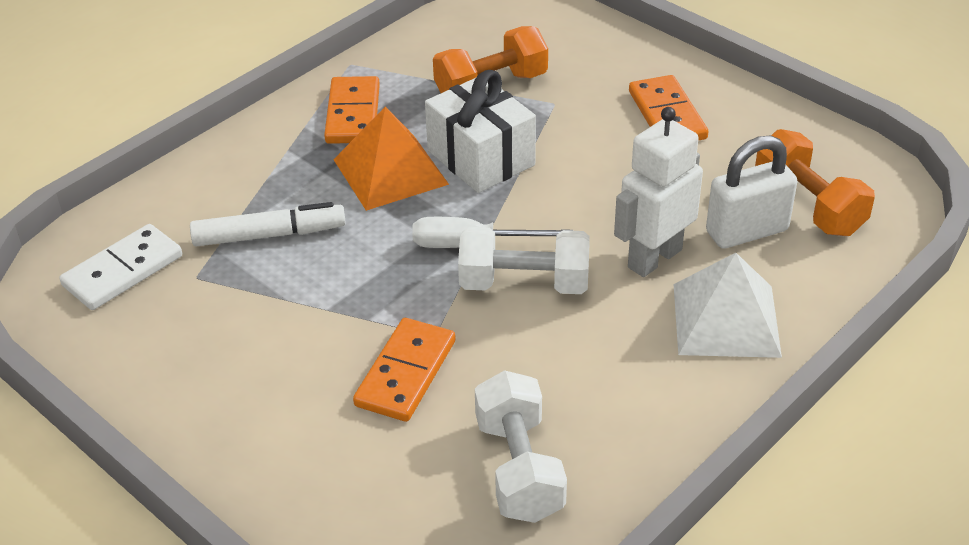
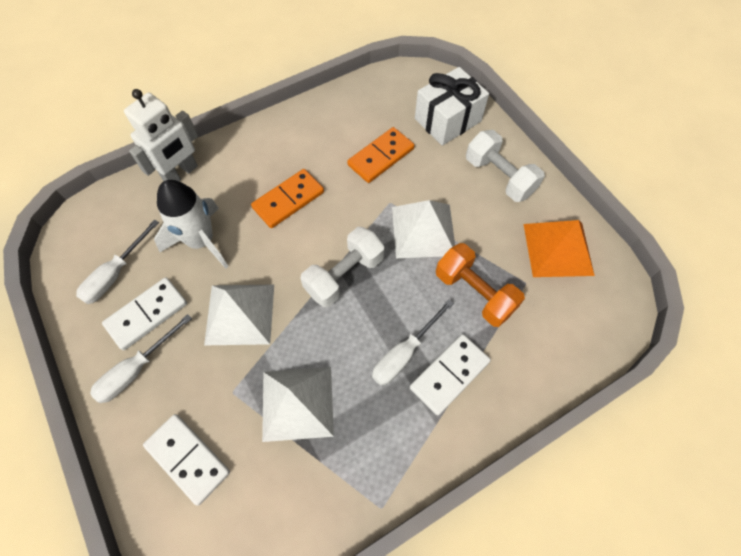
orange domino: 3 -> 2
orange dumbbell: 2 -> 1
white domino: 1 -> 3
white marker: 1 -> 0
white padlock: 1 -> 0
white pyramid: 1 -> 3
white rocket: 0 -> 1
white screwdriver: 1 -> 3

